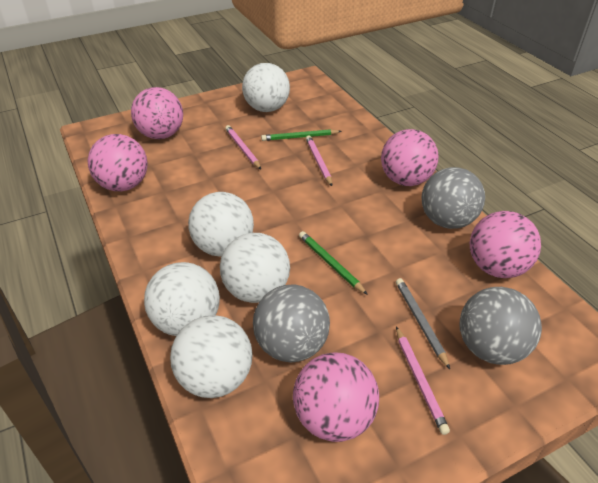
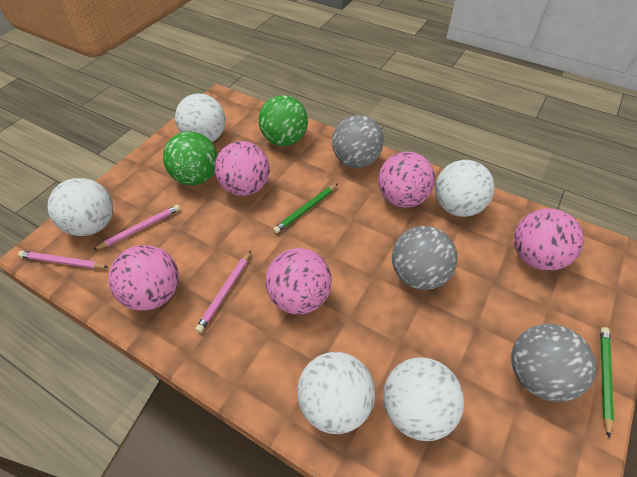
green ball: 0 -> 2
grey pencil: 1 -> 0

